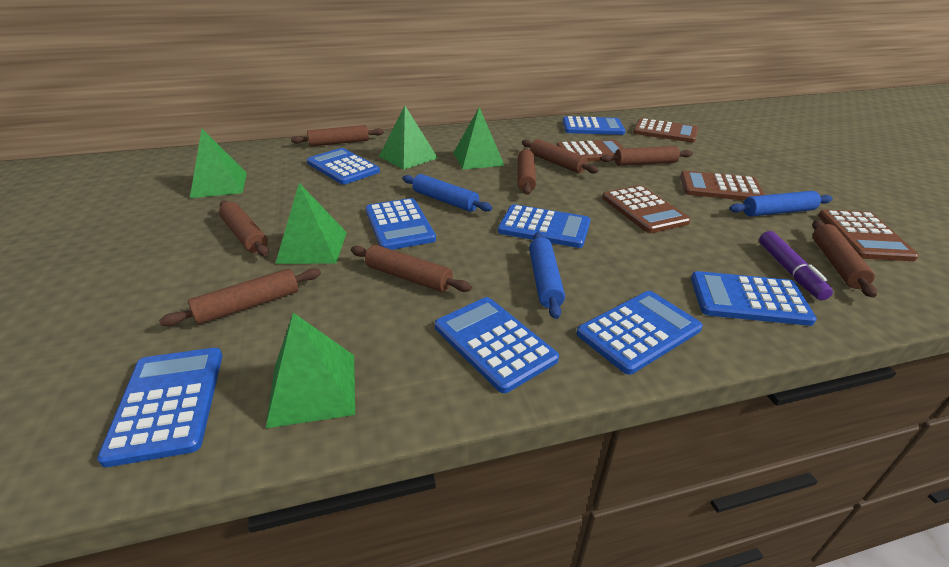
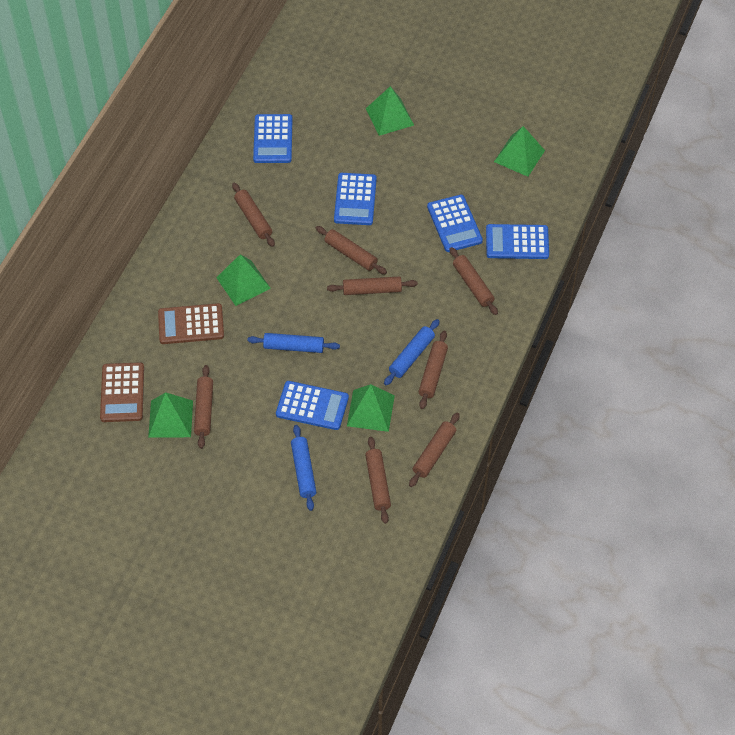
blue calculator: 8 -> 5
brown calculator: 5 -> 2
purple marker: 1 -> 0

